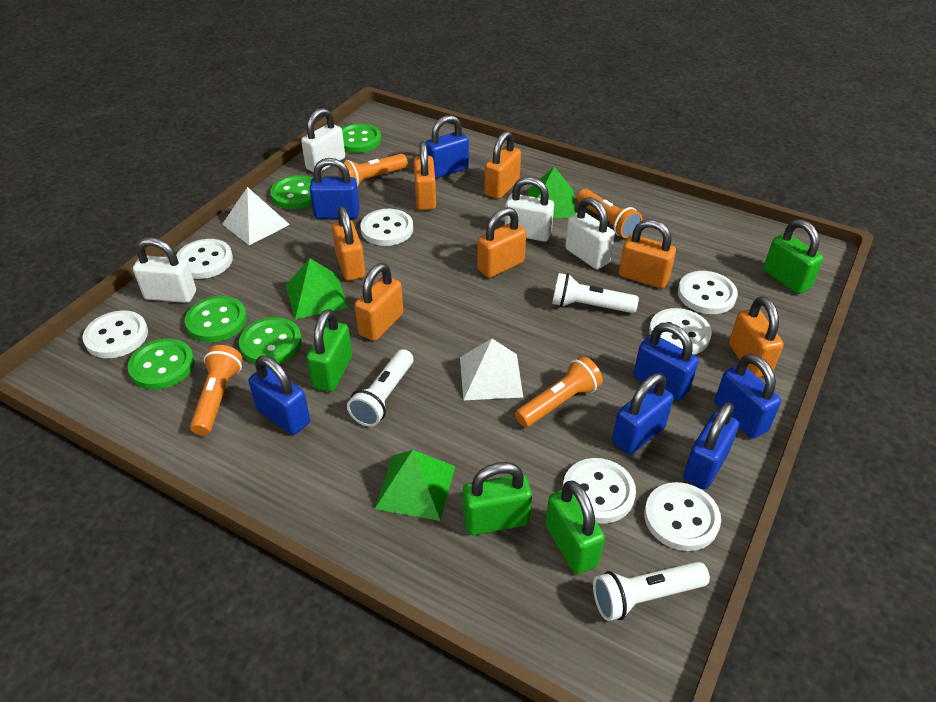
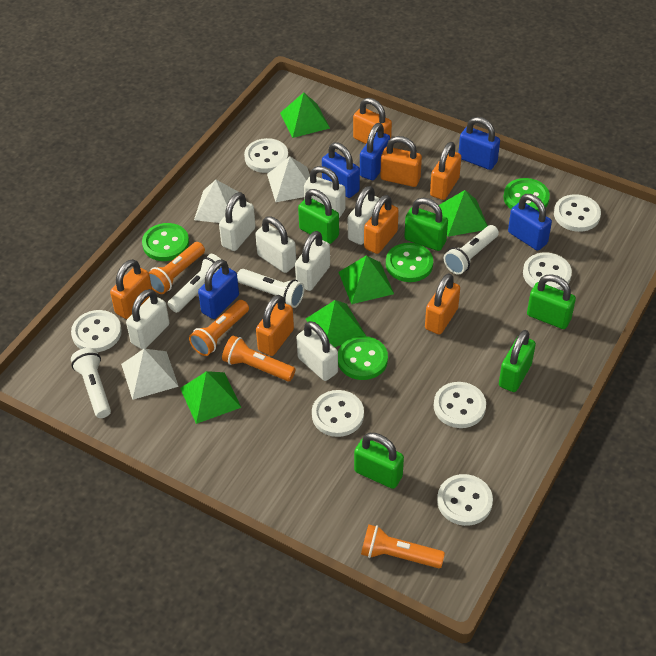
blue padlock: 7 -> 5
green button: 5 -> 4
green padlock: 4 -> 5
green pyramid: 3 -> 5
white flashlight: 3 -> 4
white padlock: 4 -> 7
white pyramid: 2 -> 3

